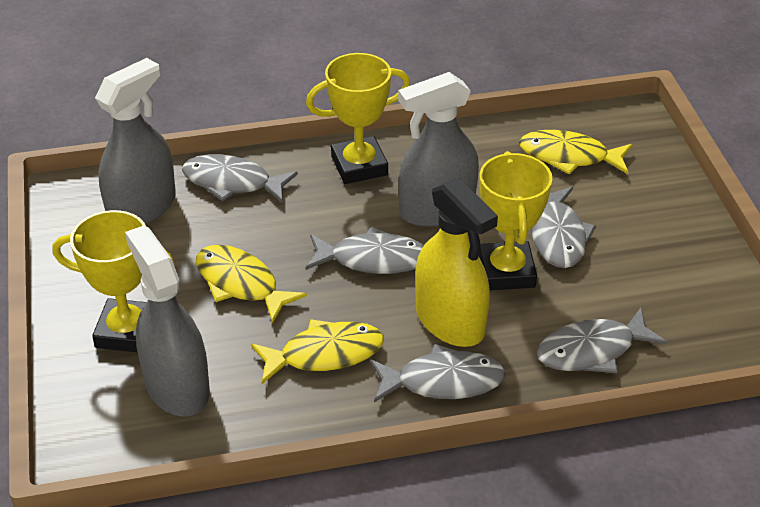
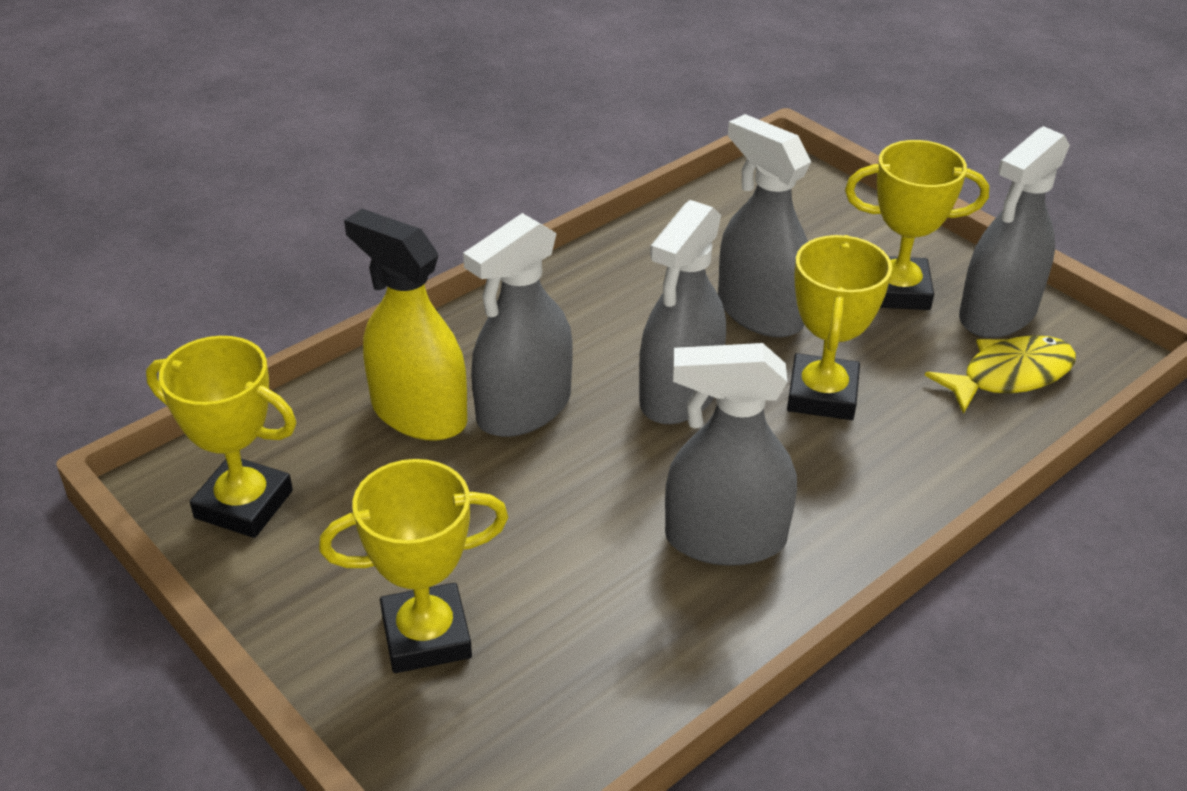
grey fish: 5 -> 0
grey spray bottle: 3 -> 5
yellow fish: 3 -> 1
yellow trophy: 3 -> 4

